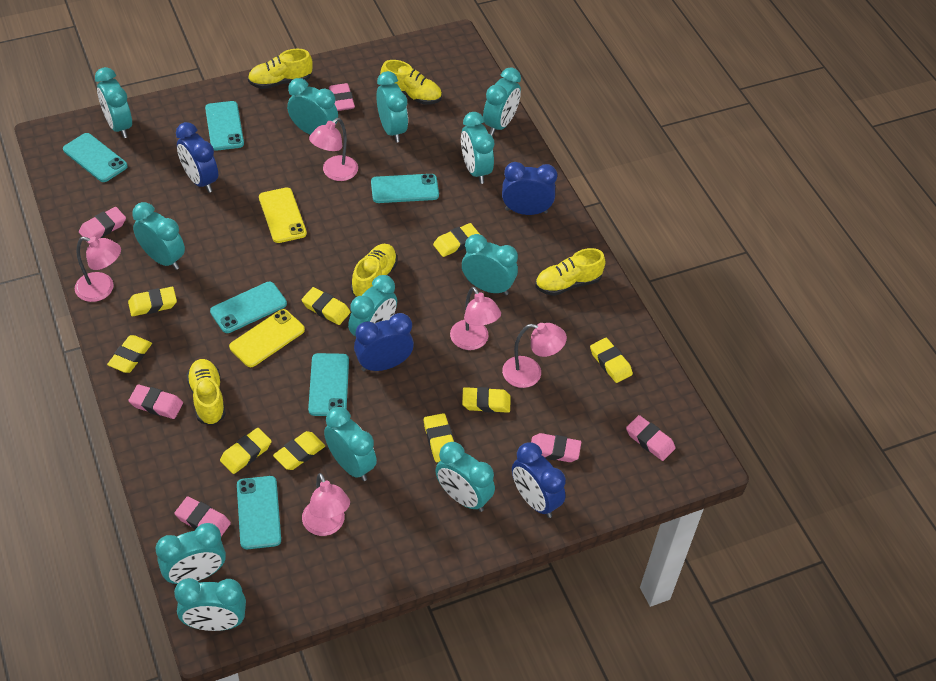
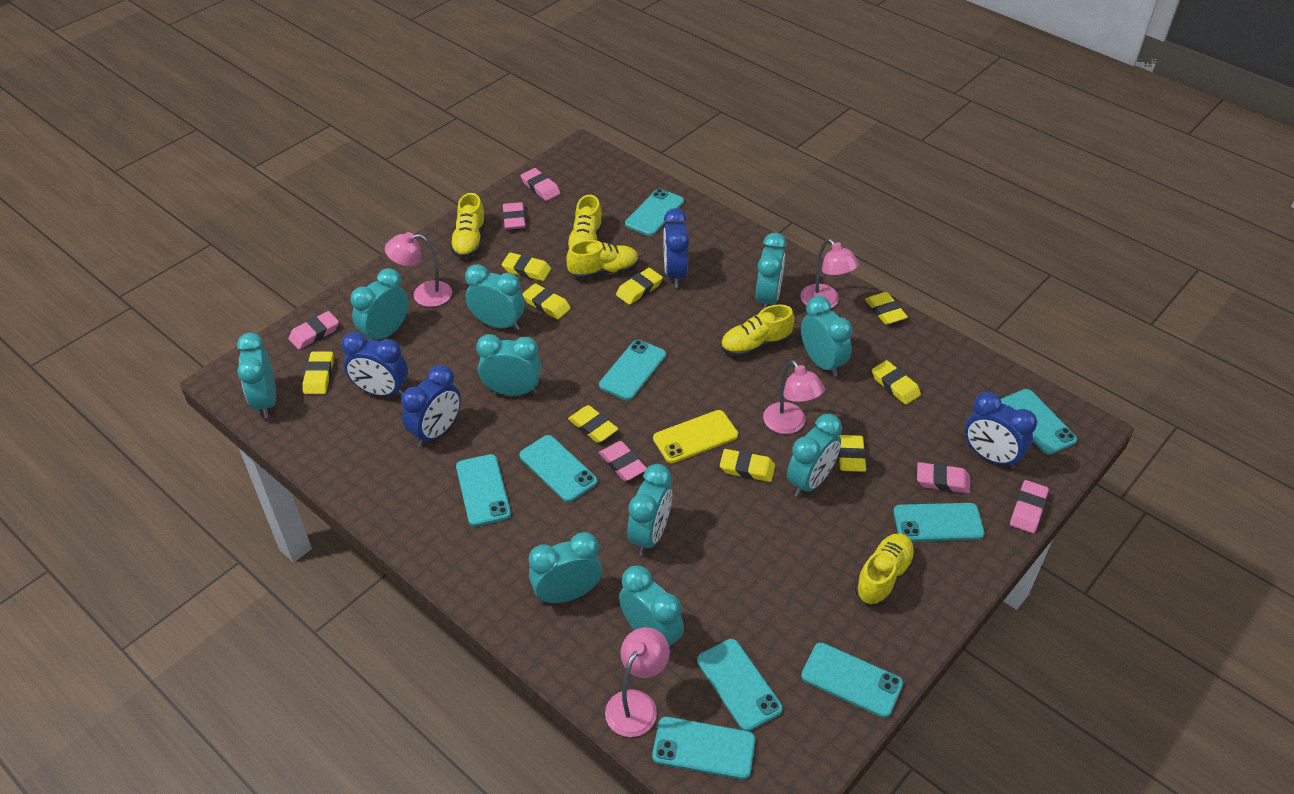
pink lamp: 5 -> 4
turquoise clock: 12 -> 10
turquoise phone: 6 -> 9
yellow phone: 2 -> 1

